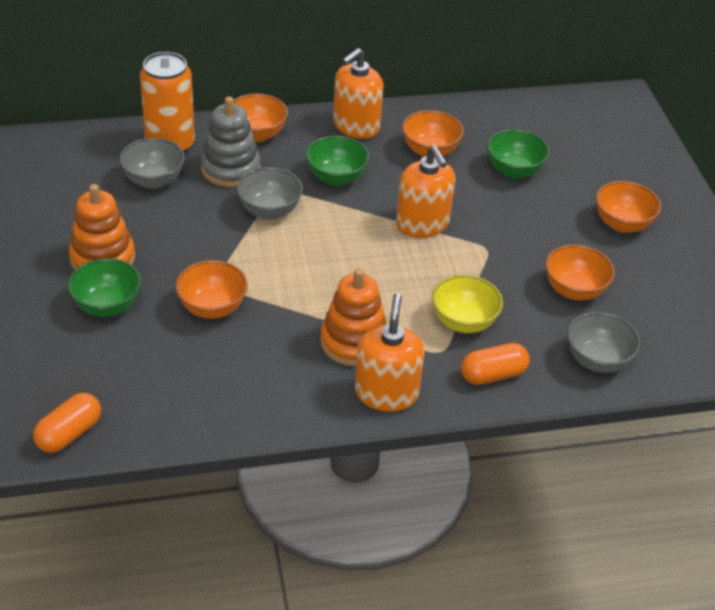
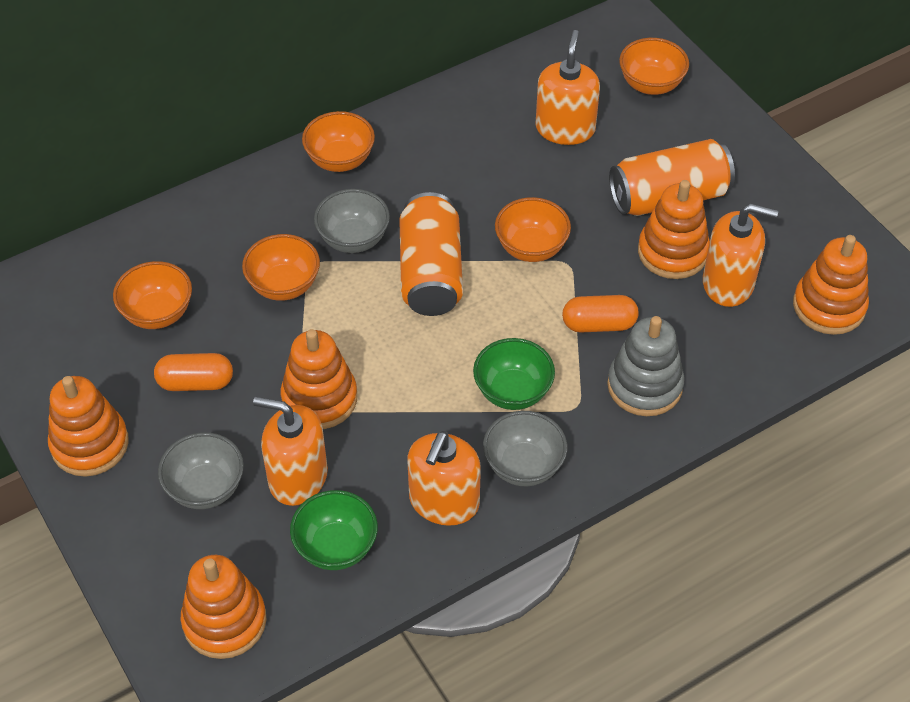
green bowl: 3 -> 2
orange can: 1 -> 2
orange soap dispenser: 3 -> 4
orange stacking toy: 2 -> 5
yellow bowl: 1 -> 0

